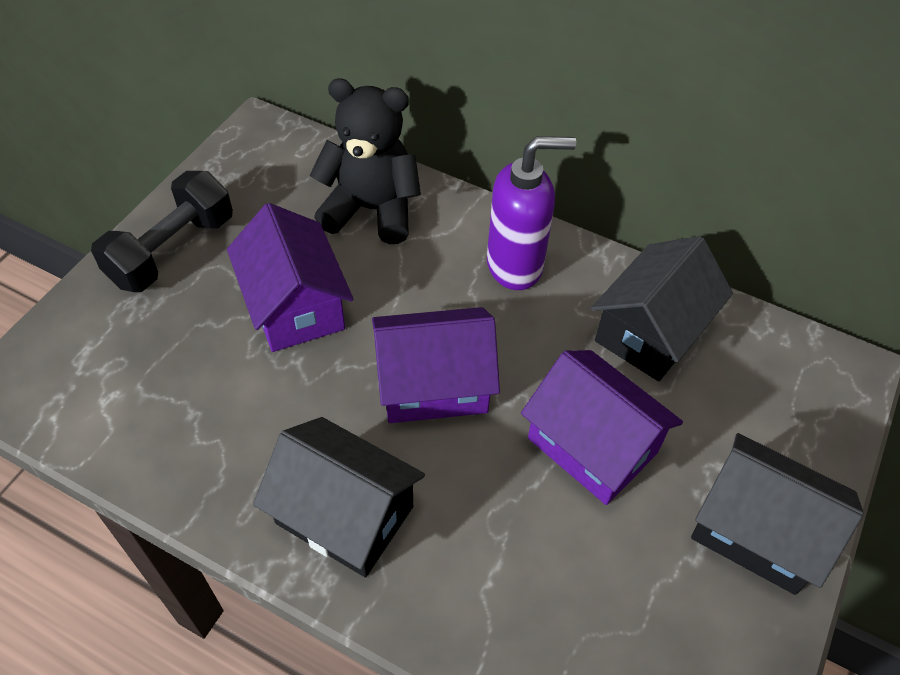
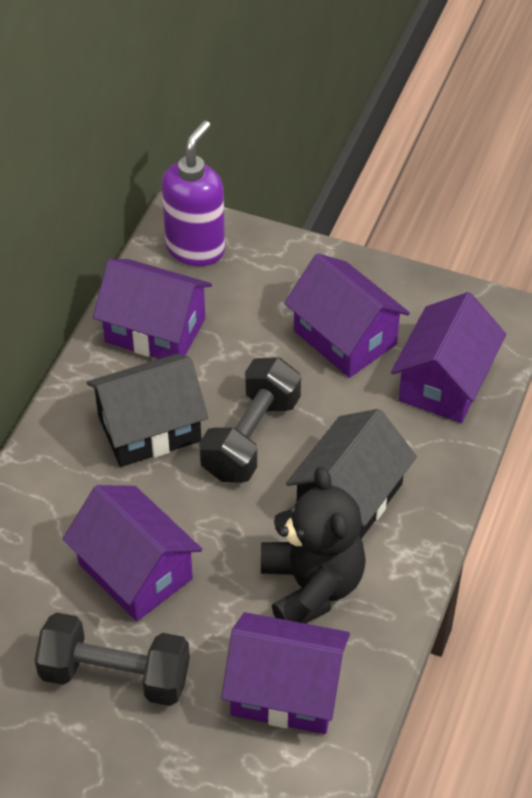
black dumbbell: 1 -> 2
black house: 3 -> 2
purple house: 3 -> 5

